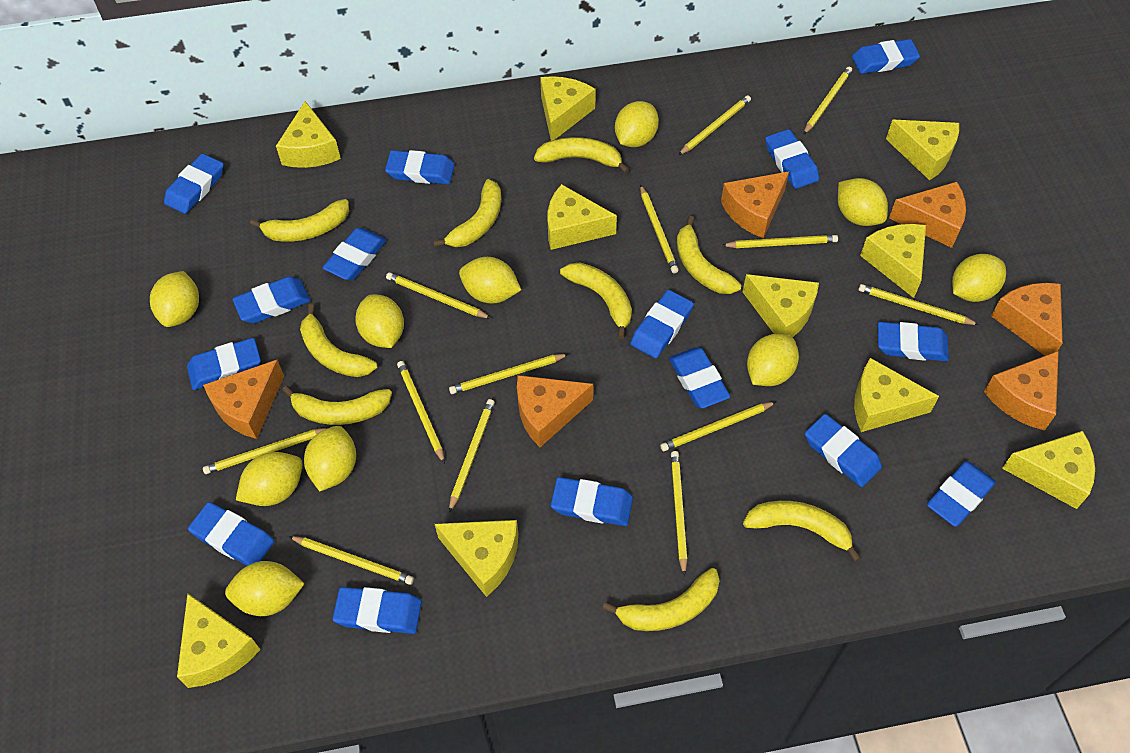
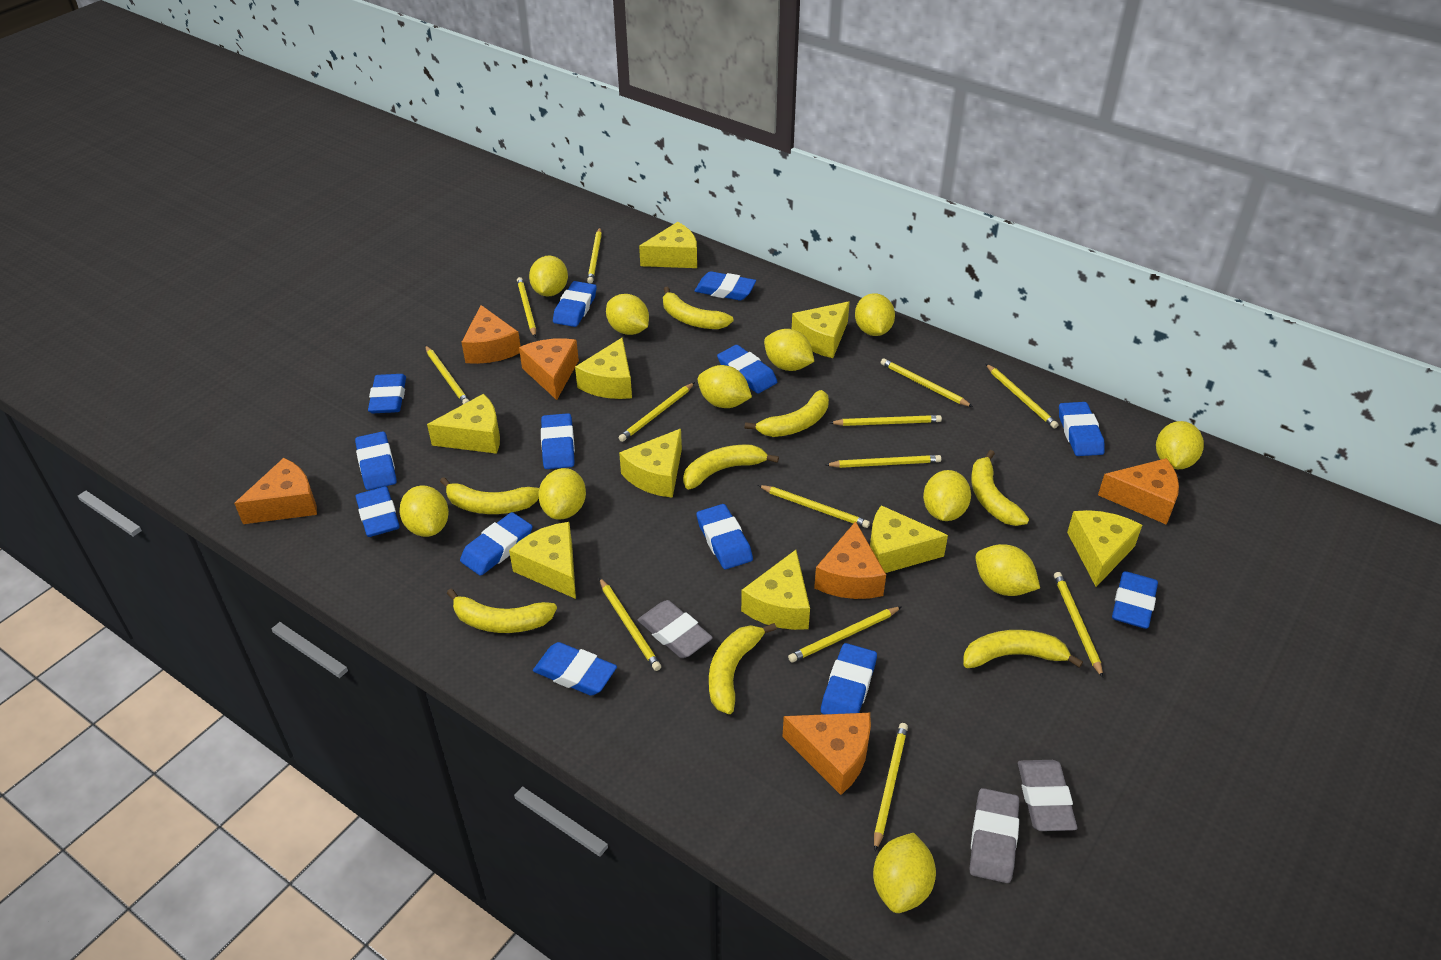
blue eraser: 15 -> 13
grey eraser: 0 -> 3
yellow banana: 9 -> 8
yellow cheese: 10 -> 9
yellow lemon: 10 -> 11

